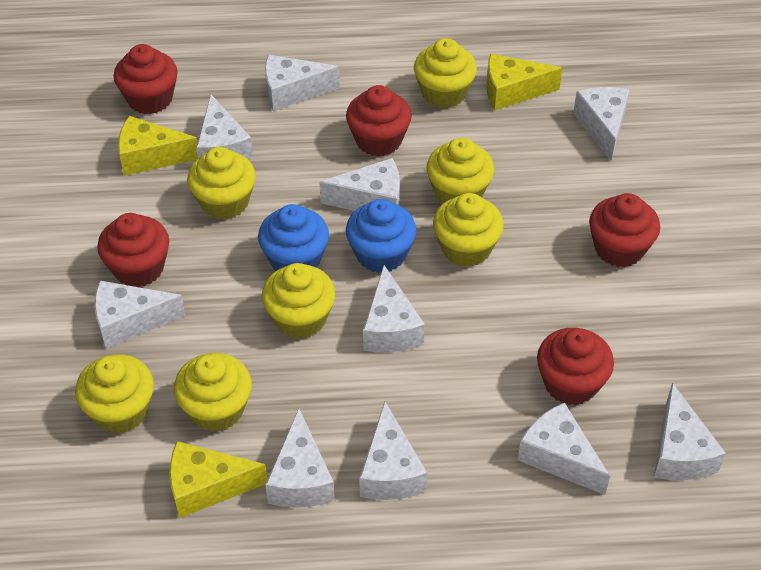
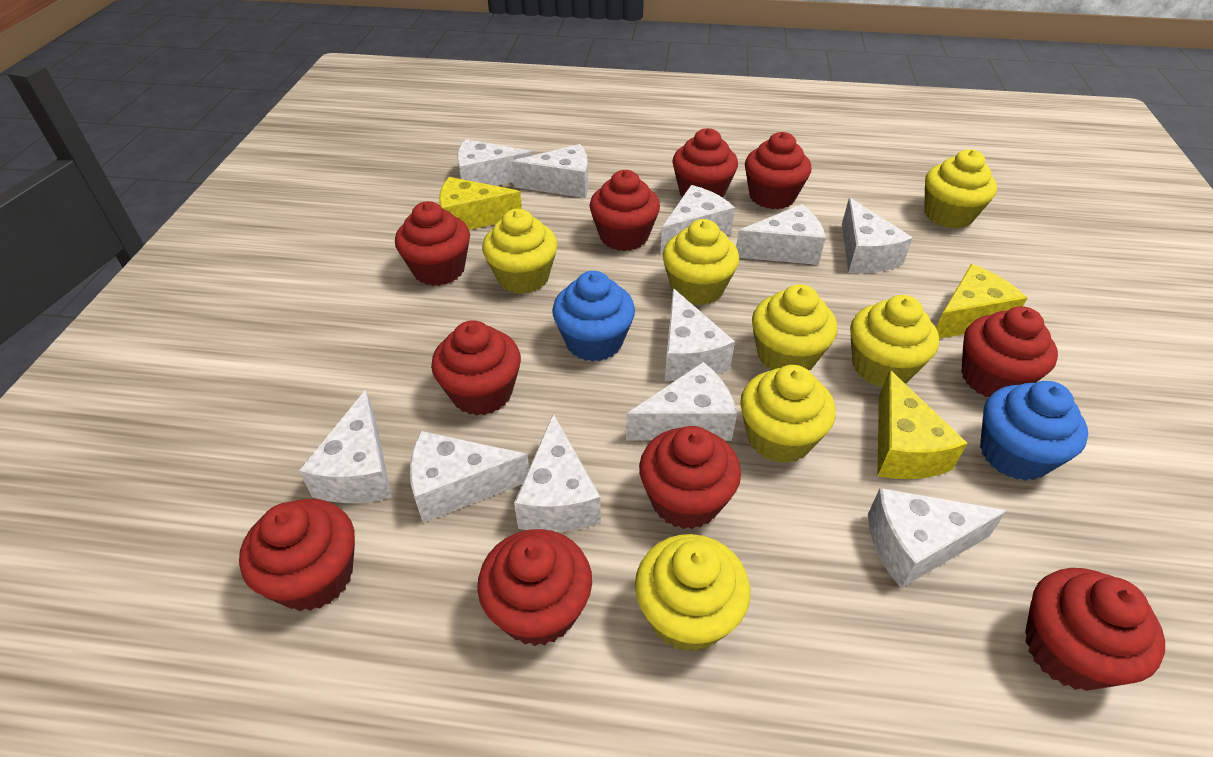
red cupcake: 5 -> 10
white cheese: 10 -> 11

